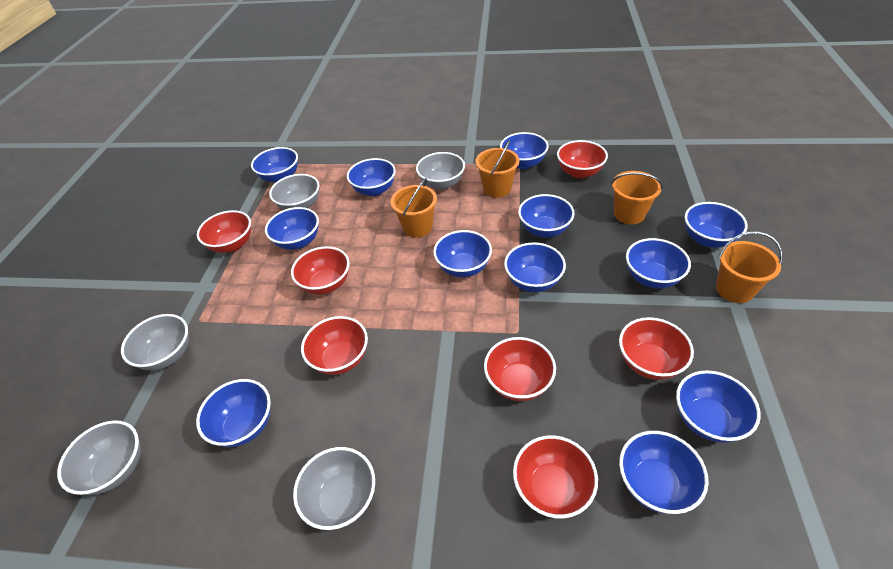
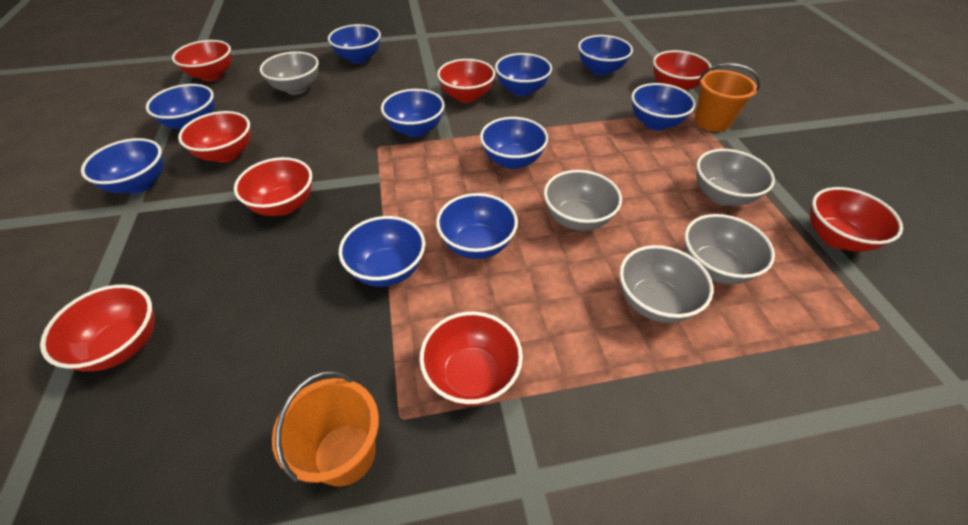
blue bowl: 12 -> 10
orange bucket: 4 -> 2
red bowl: 7 -> 8

